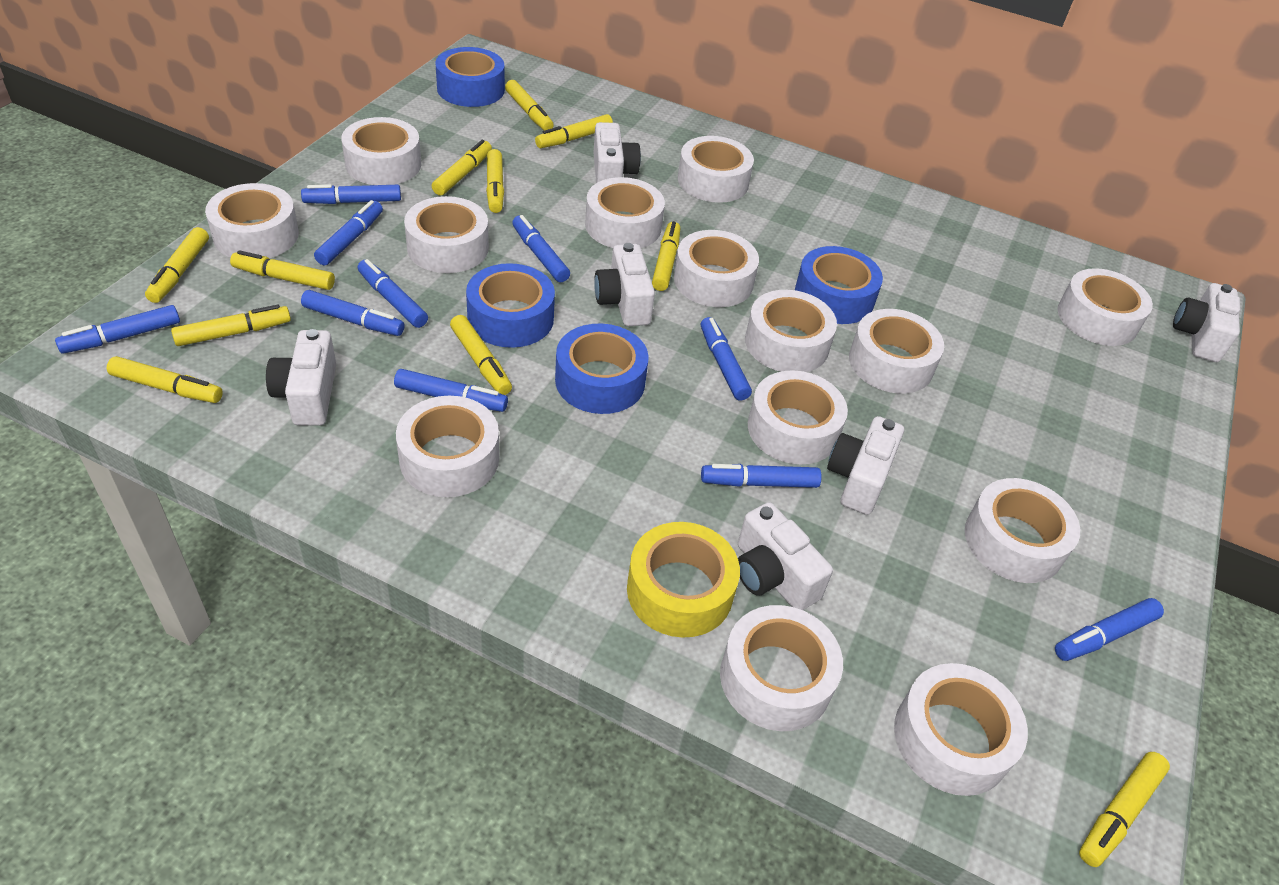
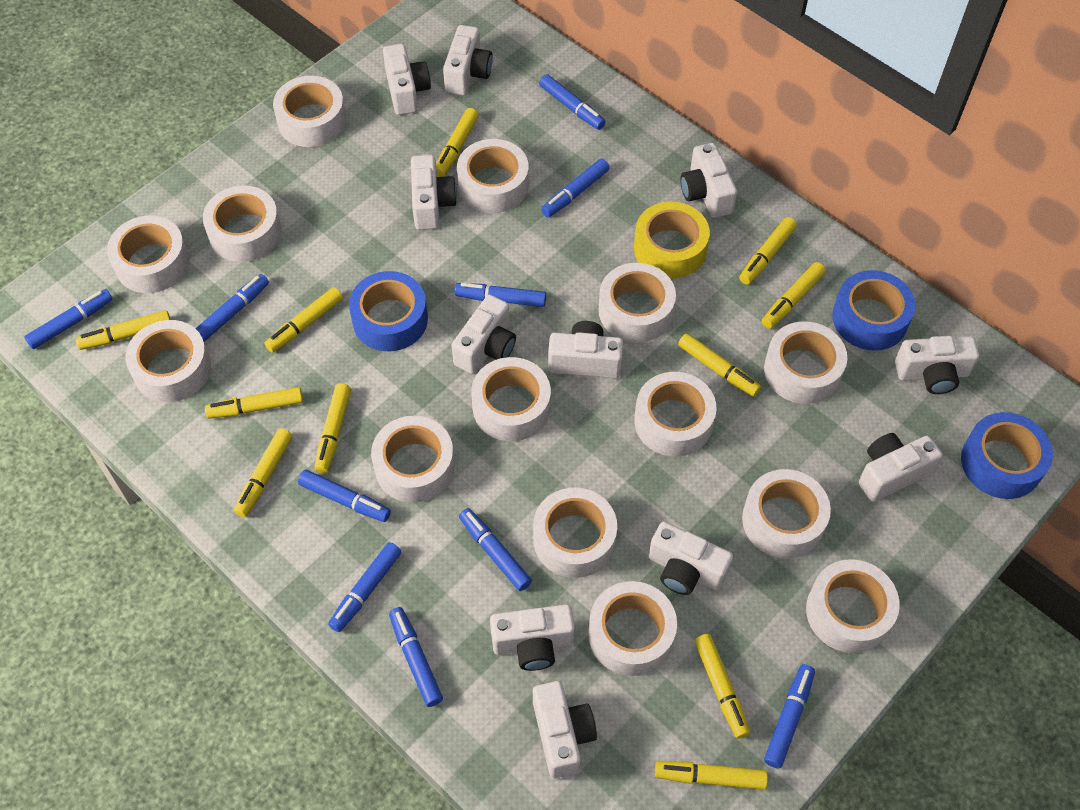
blue tape: 4 -> 3
white camera: 6 -> 11

